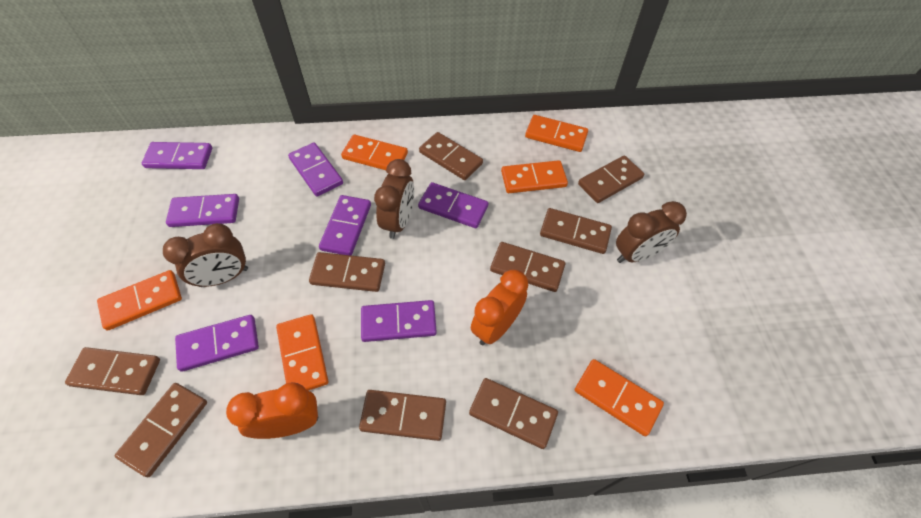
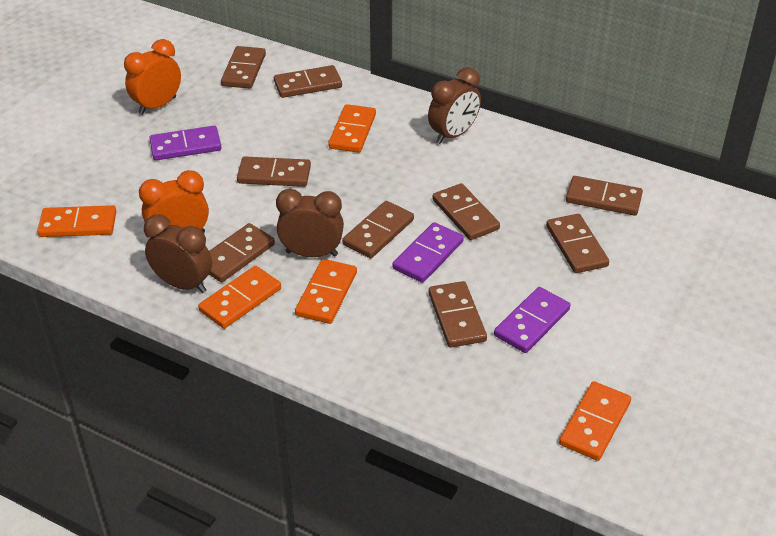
orange domino: 6 -> 5
purple domino: 7 -> 3

